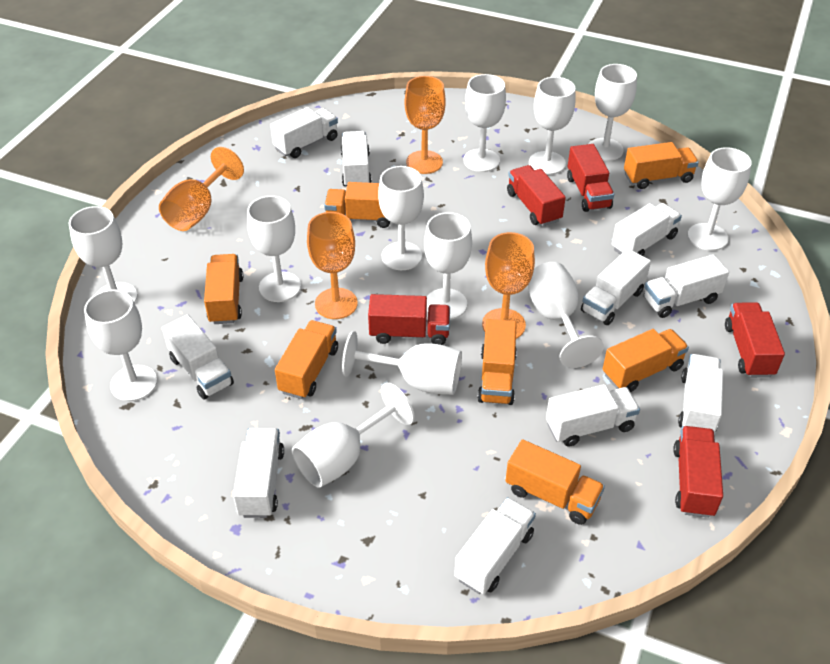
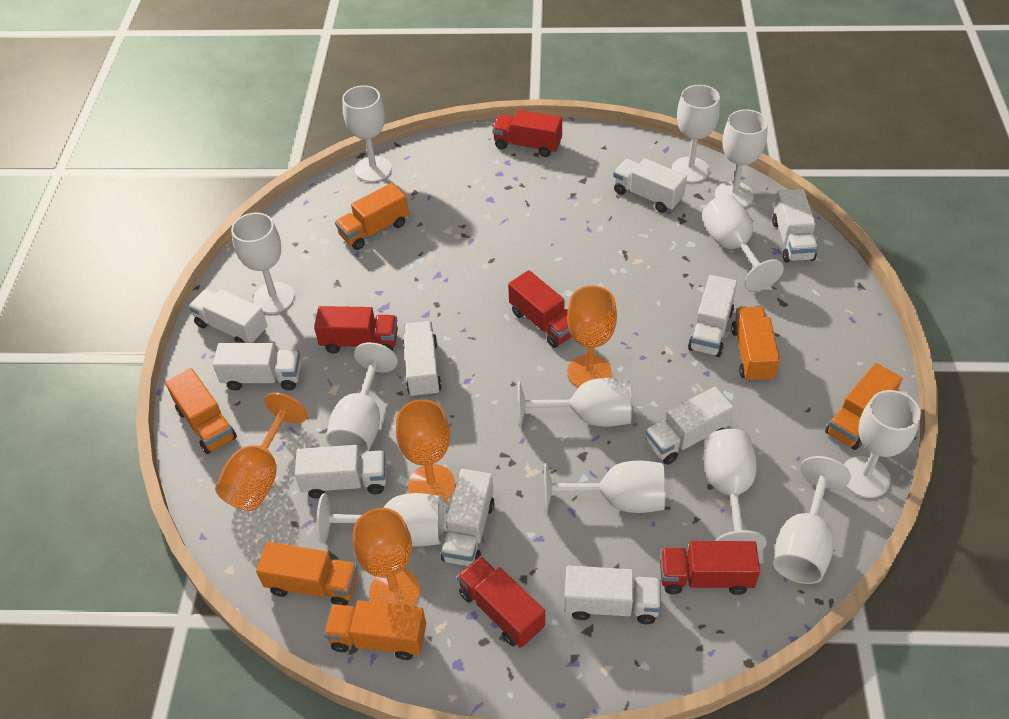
orange truck: 7 -> 6

